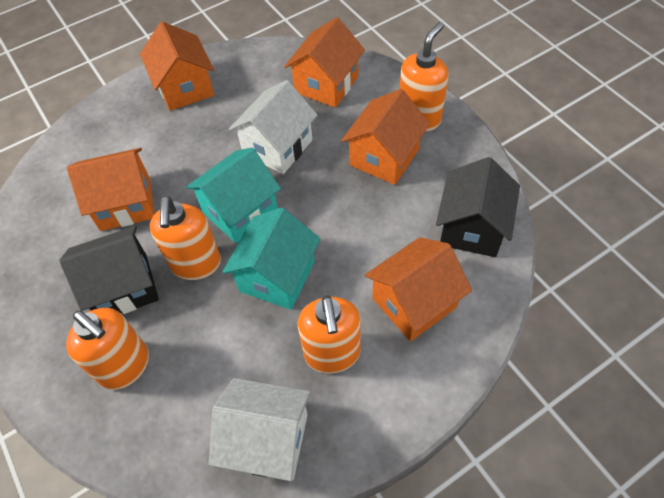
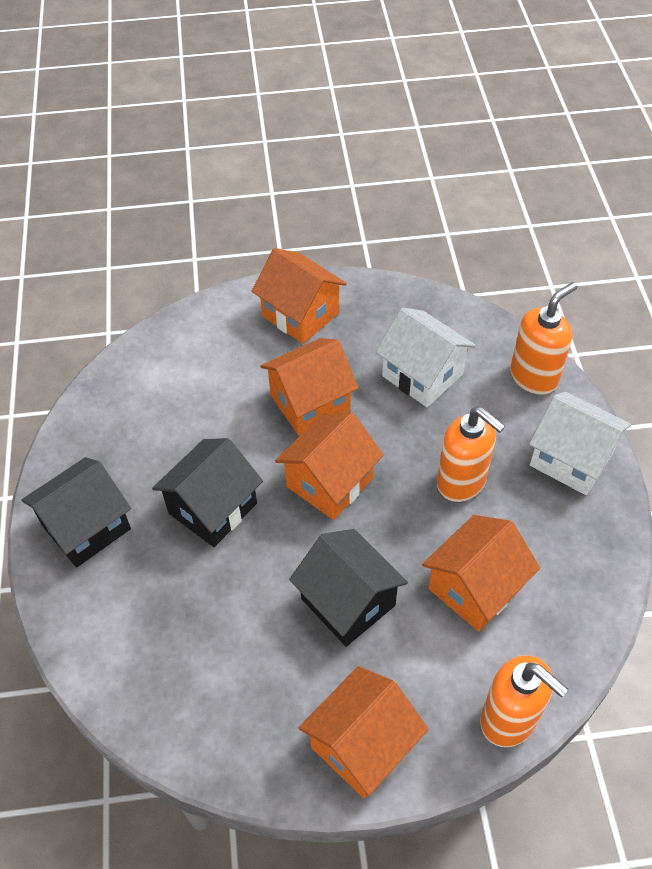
black house: 2 -> 3
orange soap dispenser: 4 -> 3
turquoise house: 2 -> 0

